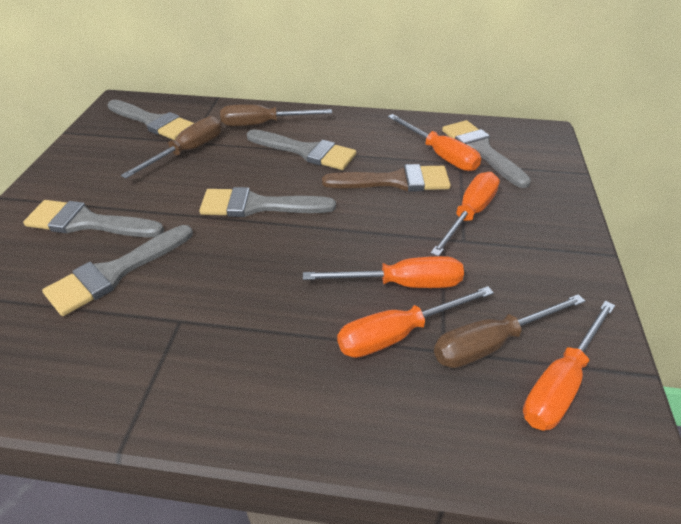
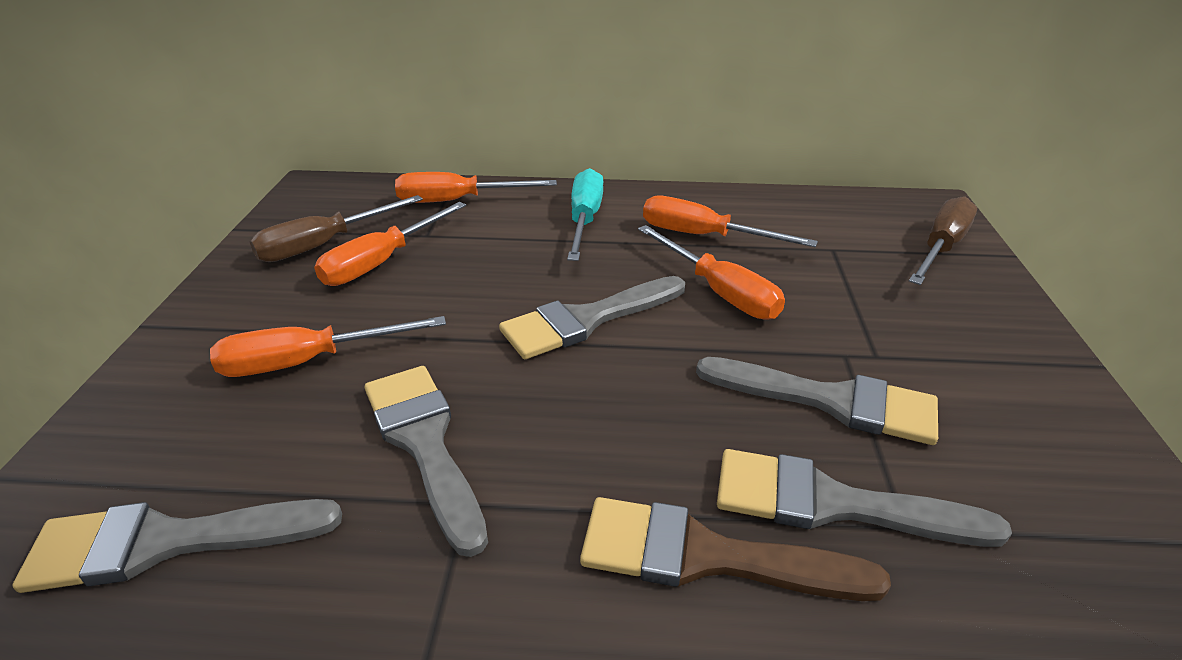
brown screwdriver: 3 -> 2
grey brush: 6 -> 5
turquoise screwdriver: 0 -> 1

